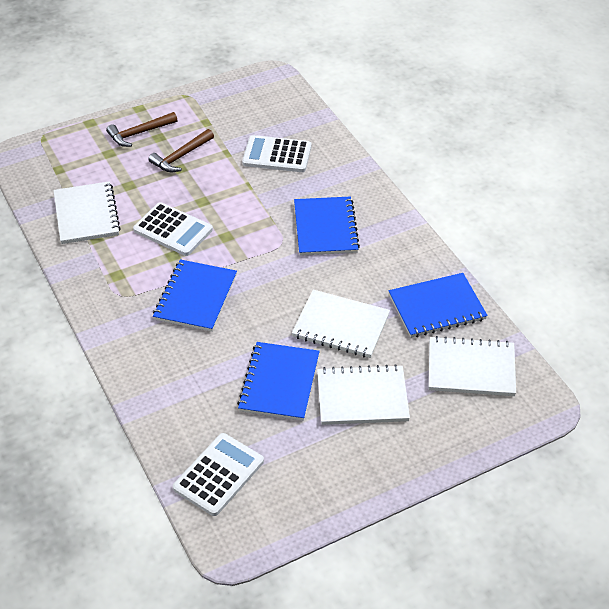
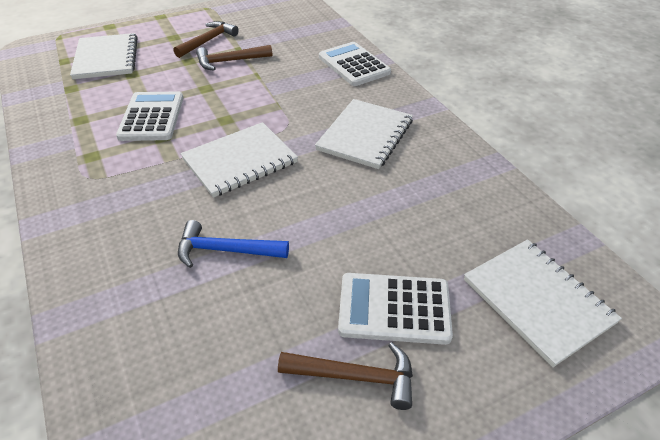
blue hammer: 0 -> 1
blue notebook: 4 -> 0
brown hammer: 2 -> 3

